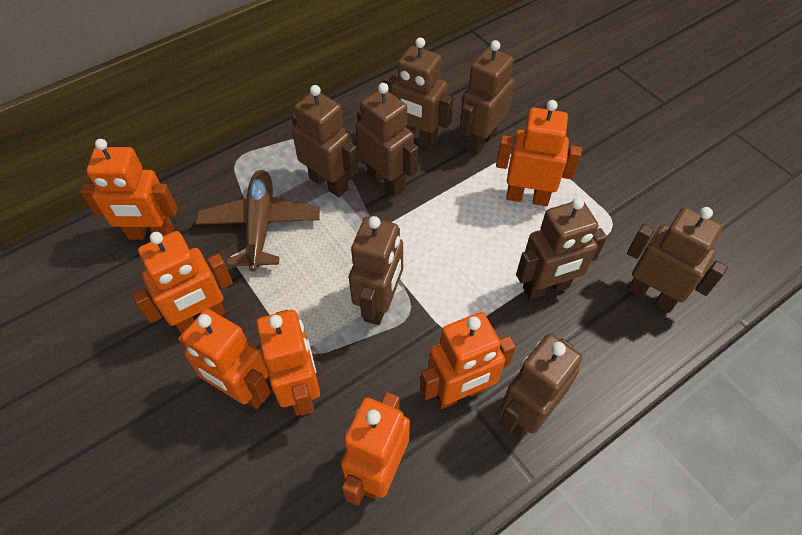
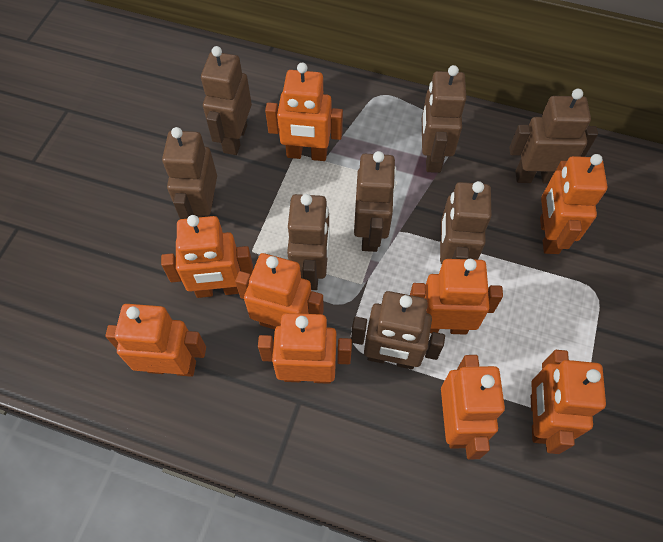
brown plane: 1 -> 0
orange robot: 7 -> 9

